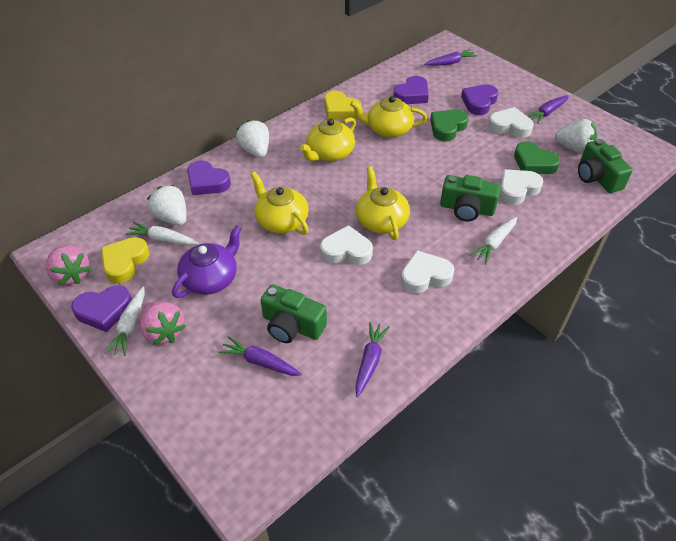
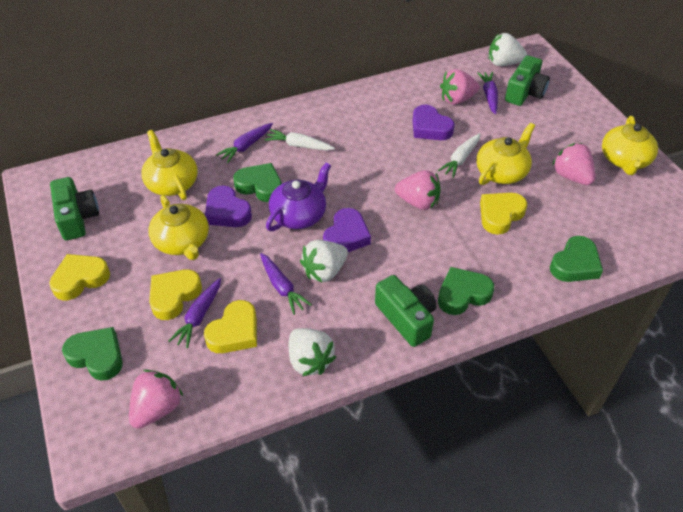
green heart: 2 -> 4
pink strawberry: 2 -> 4
purple heart: 4 -> 3
white carrot: 3 -> 2
white heart: 4 -> 0
yellow heart: 2 -> 4

